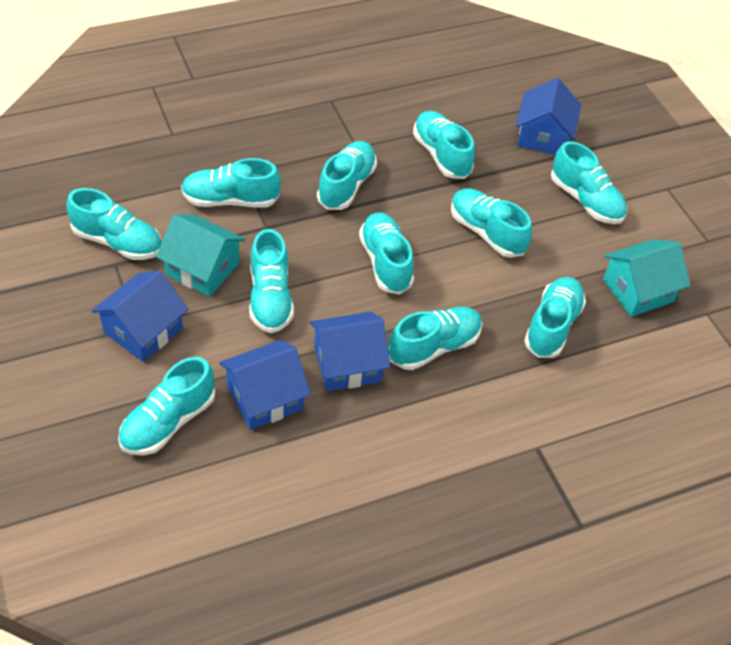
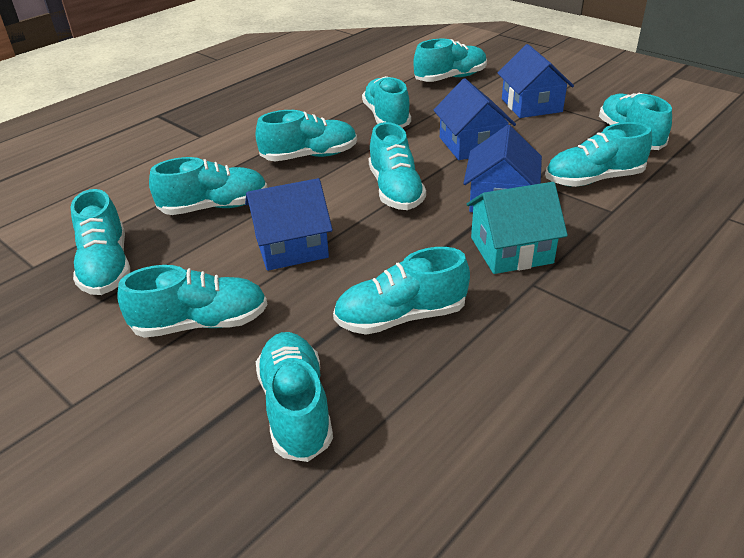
turquoise house: 2 -> 1

